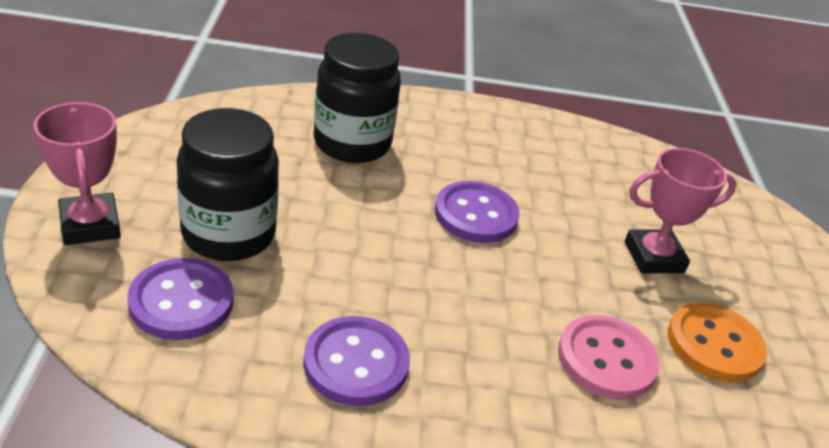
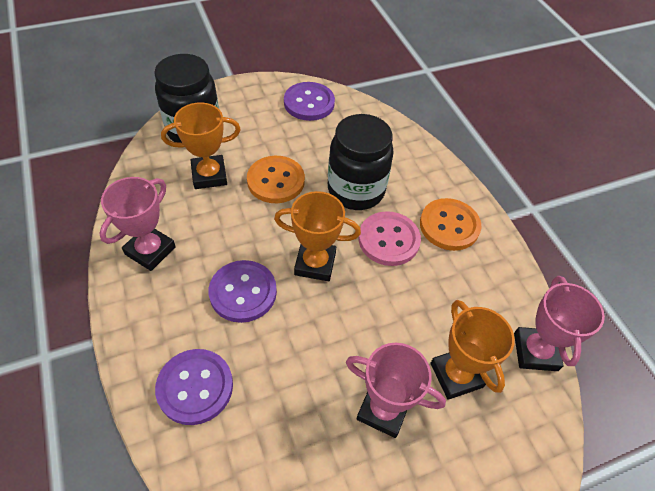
orange button: 1 -> 2
orange trophy: 0 -> 3
pink trophy: 2 -> 3

